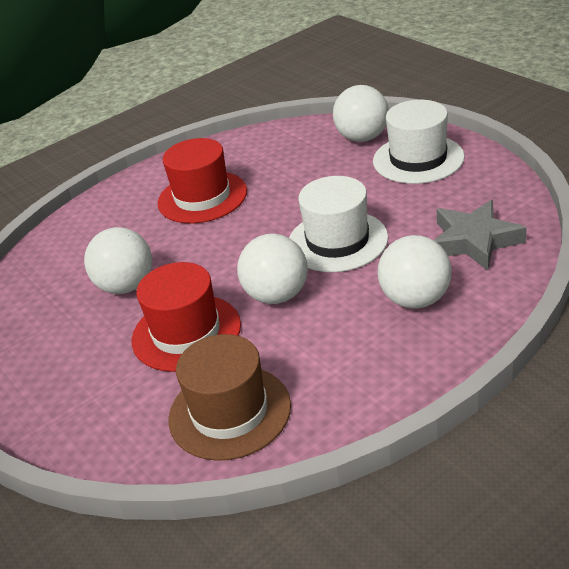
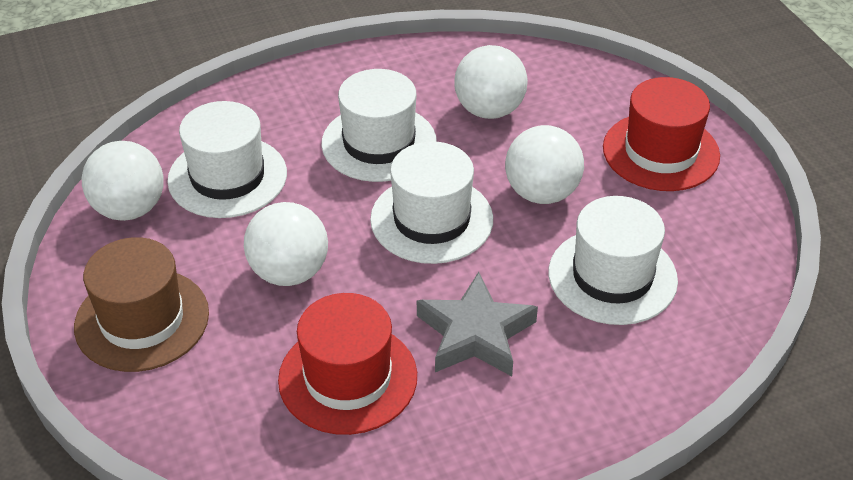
white hat: 2 -> 4

